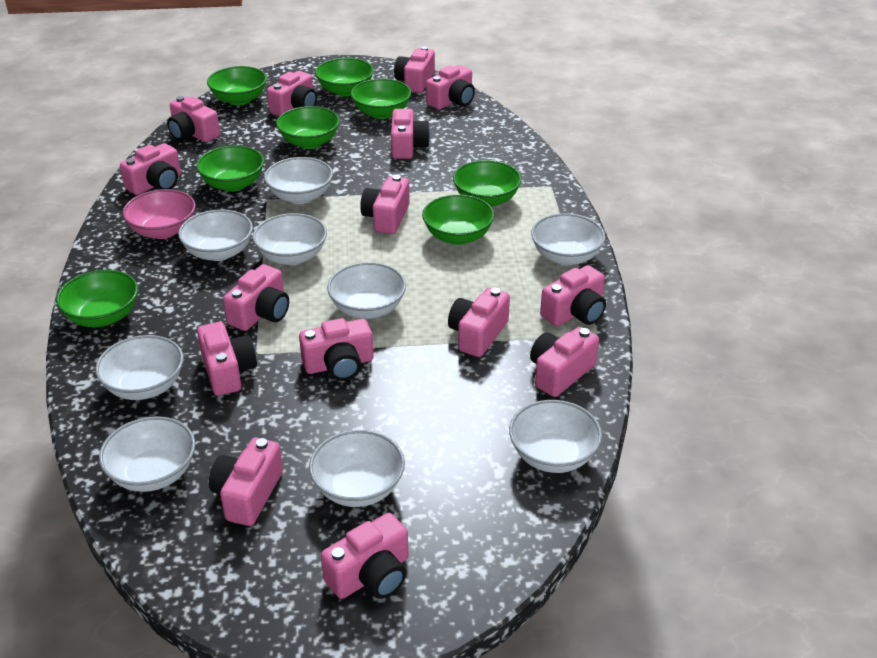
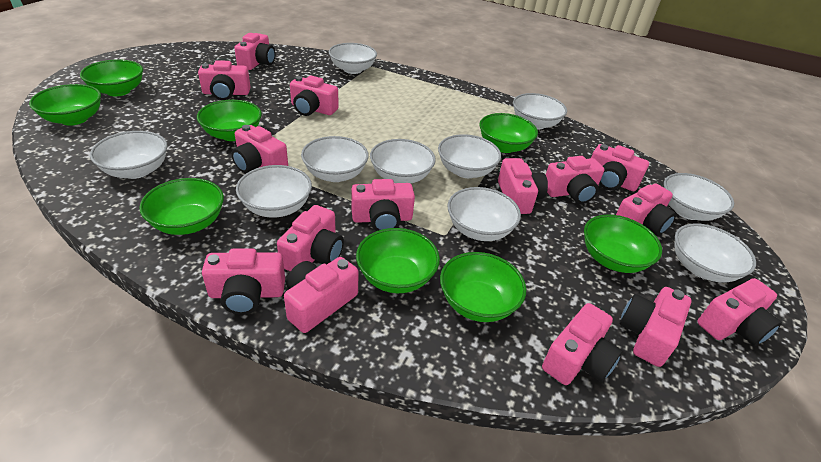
pink bowl: 1 -> 0
white bowl: 9 -> 10

